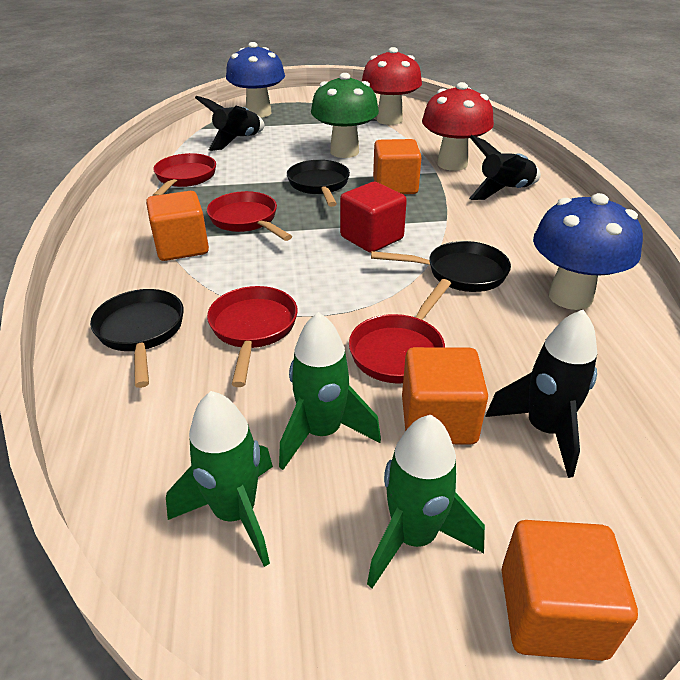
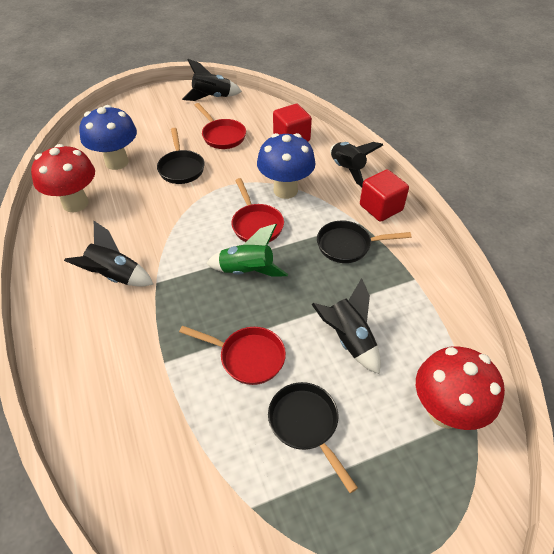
black rocket: 3 -> 4
green mushroom: 1 -> 0
green rocket: 3 -> 1
orange cube: 4 -> 0
red cube: 1 -> 2
red pan: 4 -> 3

